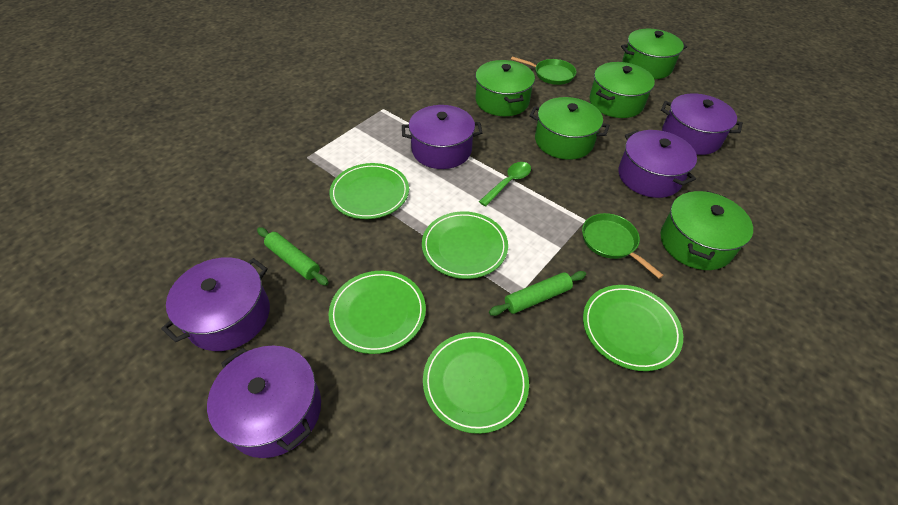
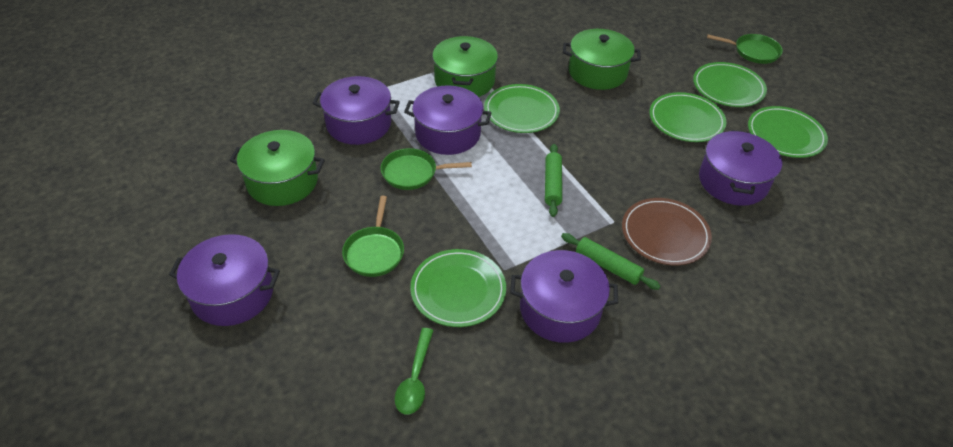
brown plate: 0 -> 1
green pan: 2 -> 3
green pot: 5 -> 3

